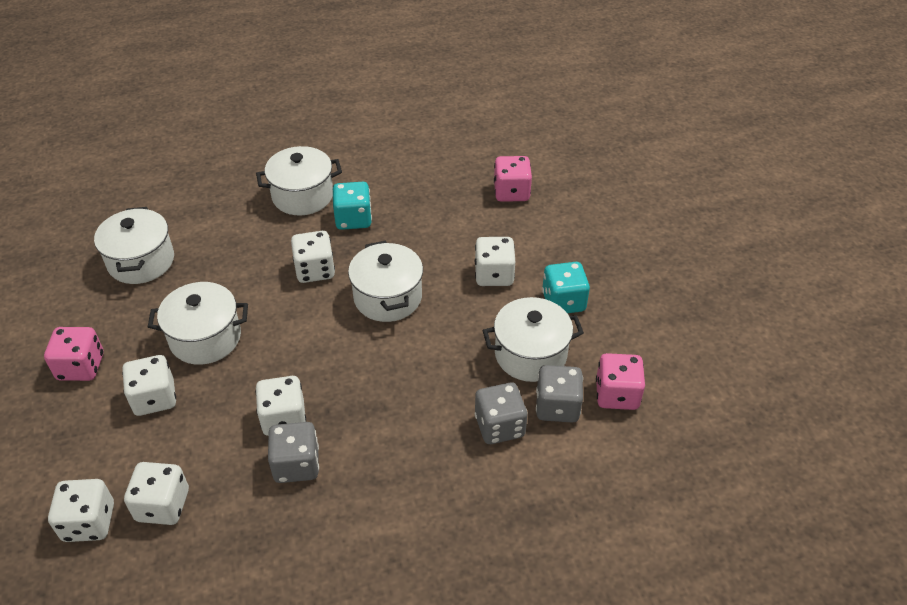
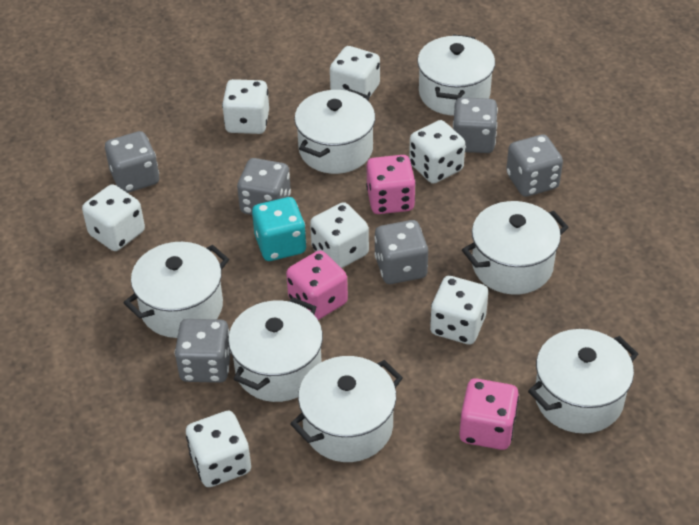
grey dice: 3 -> 6
turquoise dice: 2 -> 1
white dice: 6 -> 7
white pot: 5 -> 7

